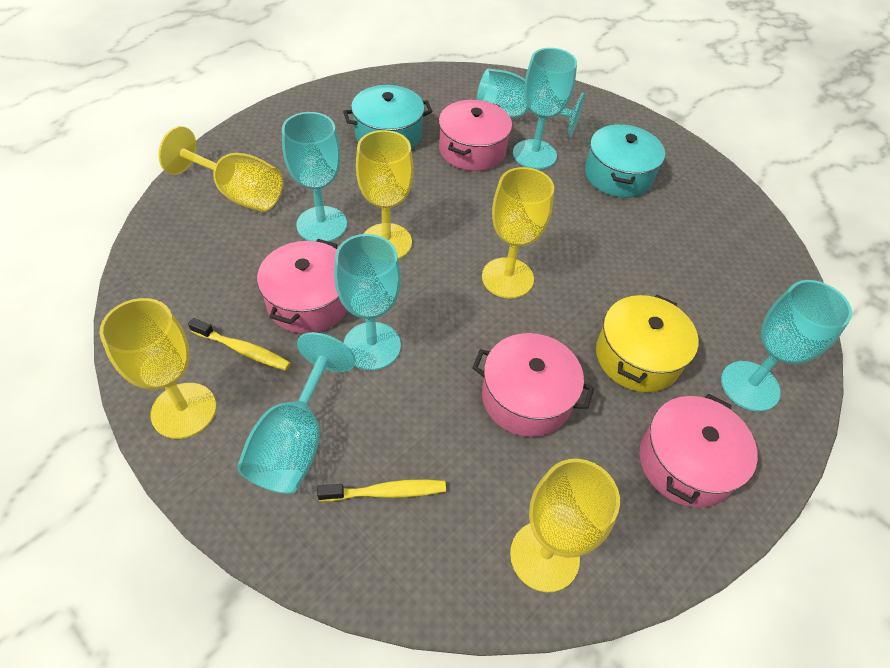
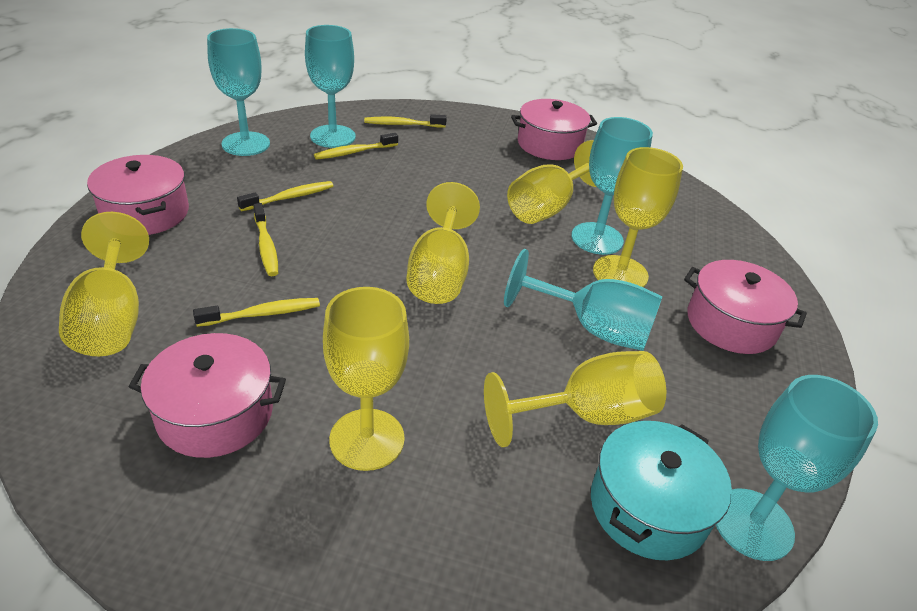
turquoise goblet: 6 -> 5
turquoise pot: 2 -> 1
yellow goblet: 5 -> 6
yellow pot: 1 -> 0
yellow toothbrush: 2 -> 5

